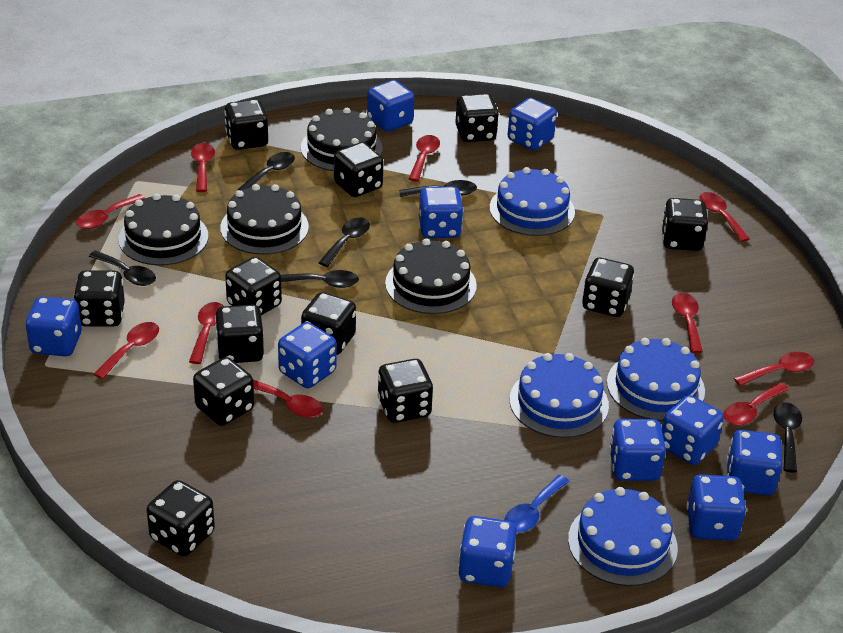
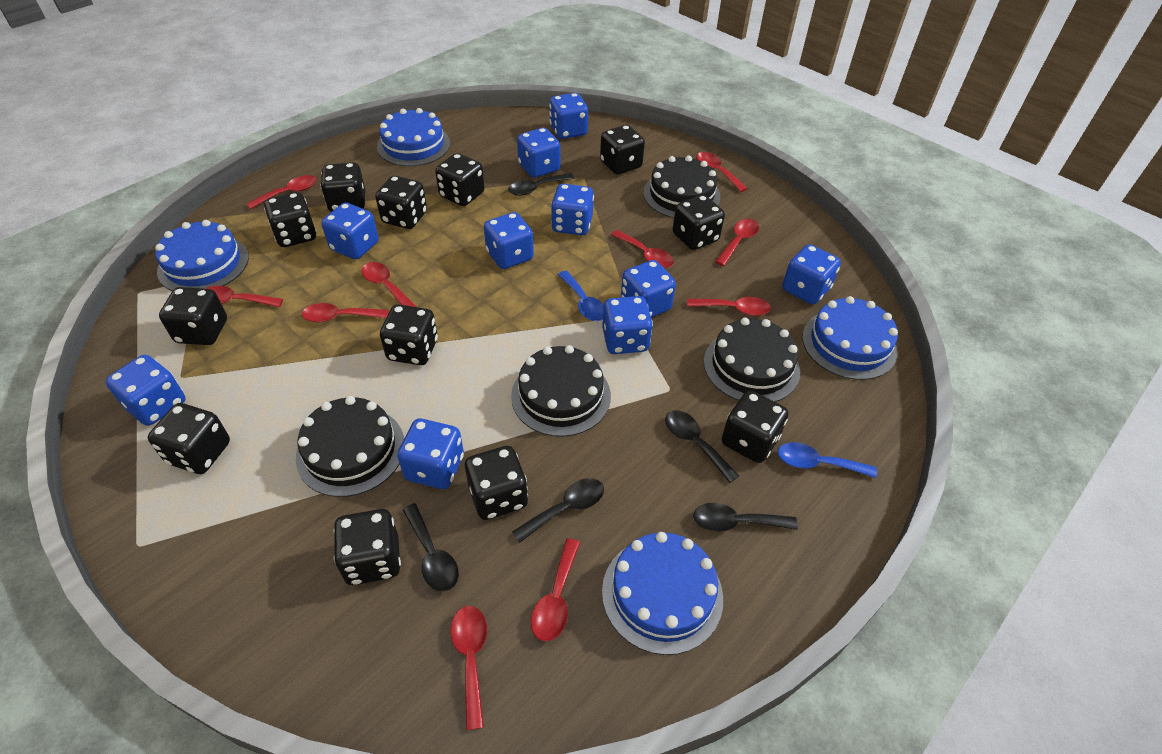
black spoon: 6 -> 5
blue spoon: 1 -> 2

